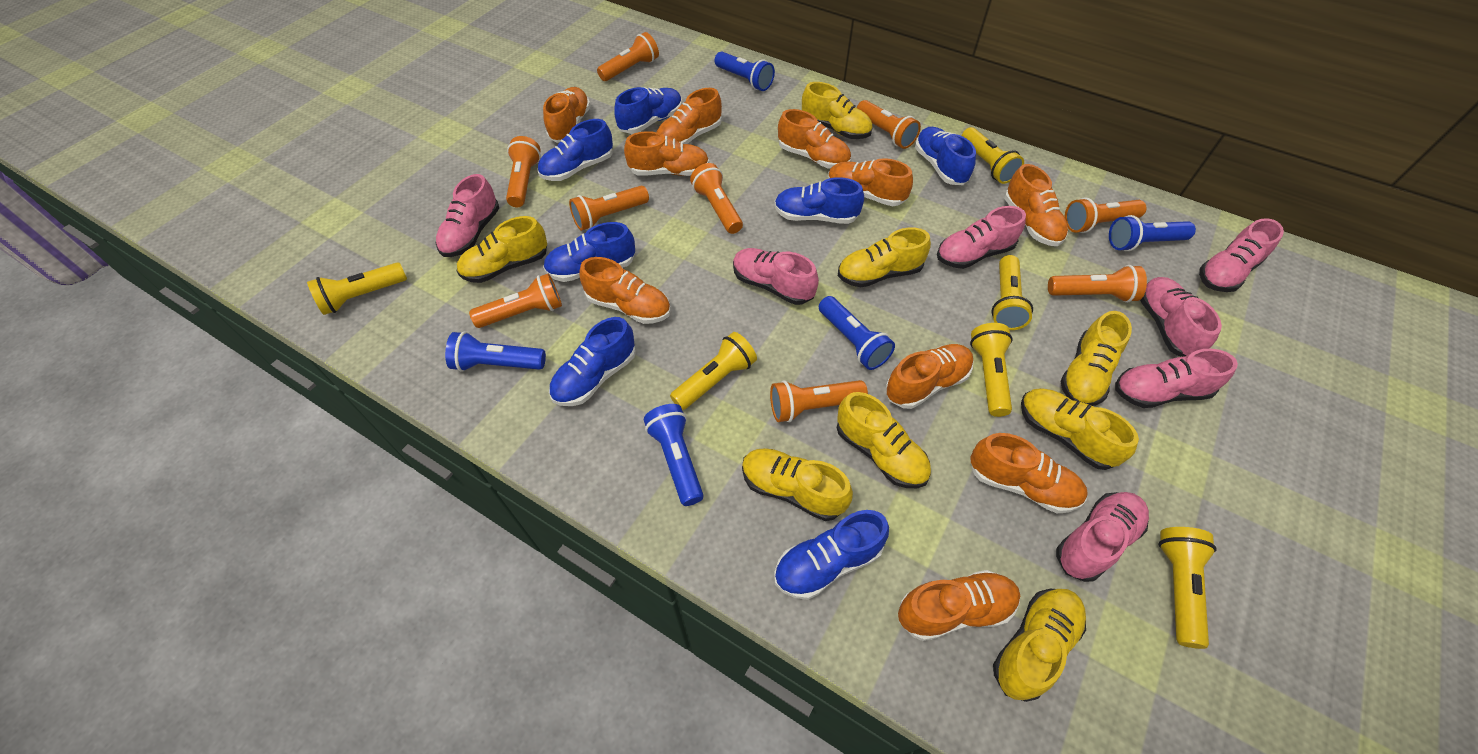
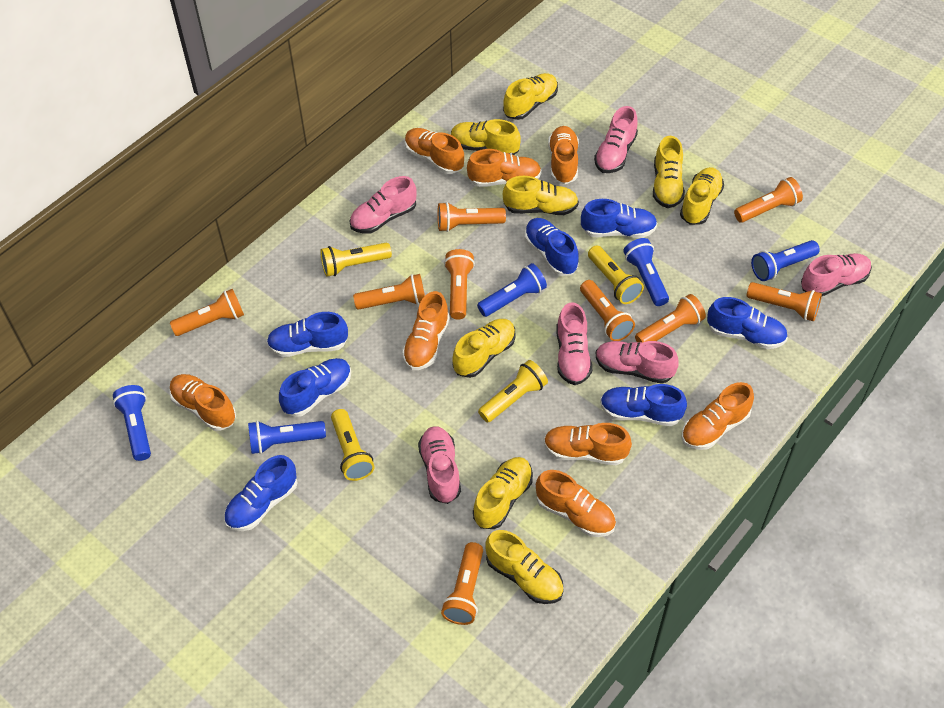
orange shoe: 10 -> 8
pink shoe: 7 -> 6
yellow flashlight: 6 -> 4

